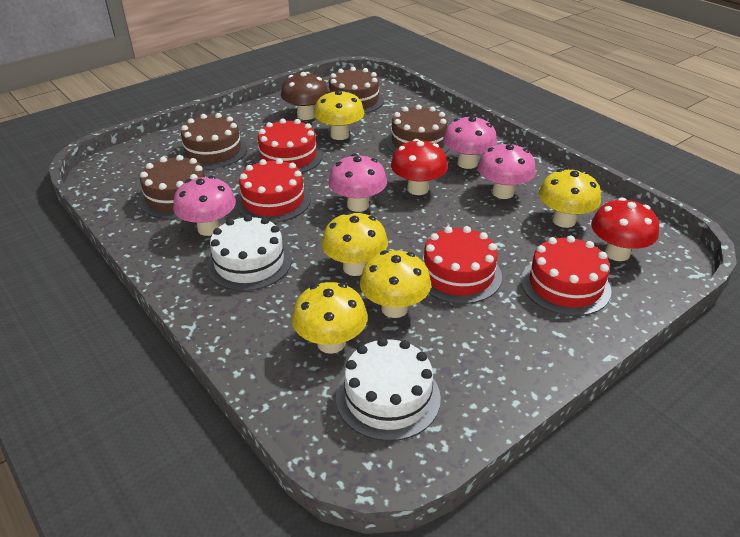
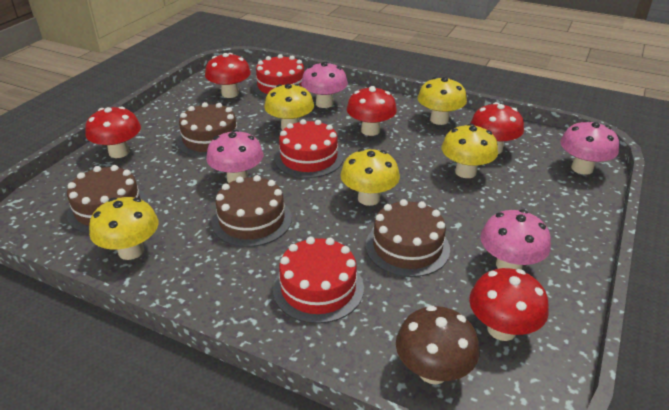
red cake: 4 -> 3
red mushroom: 2 -> 5
white cake: 2 -> 0

